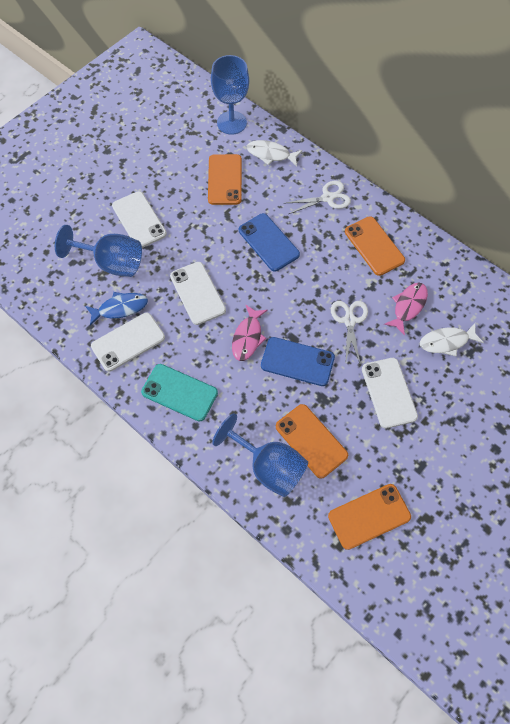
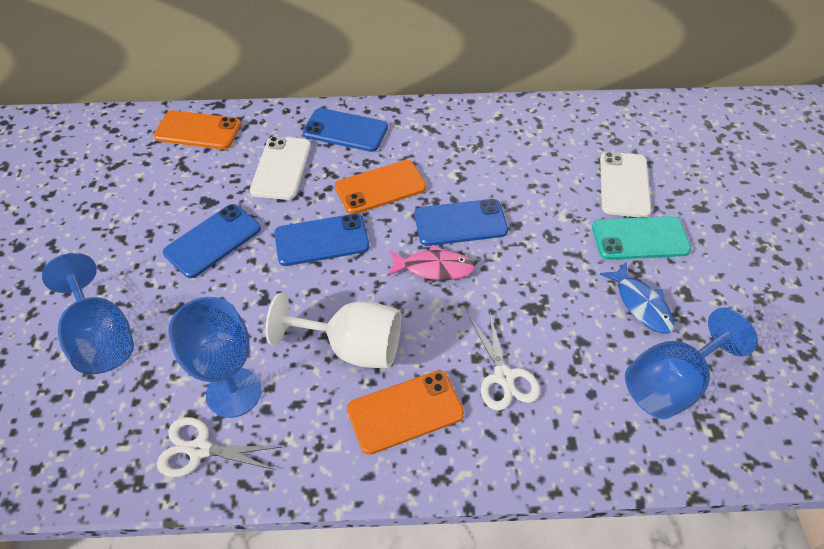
blue phone: 2 -> 4
orange phone: 4 -> 3
pink fish: 2 -> 1
white fish: 2 -> 0
white goblet: 0 -> 1
white phone: 4 -> 2

